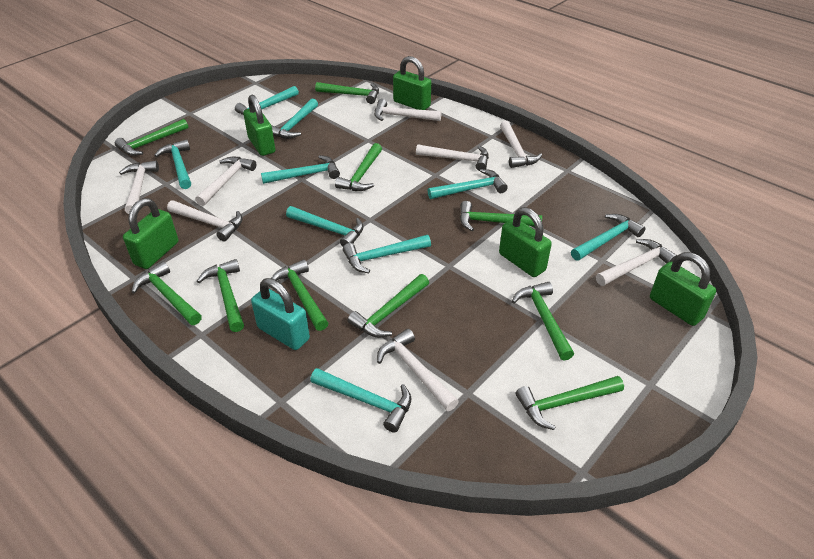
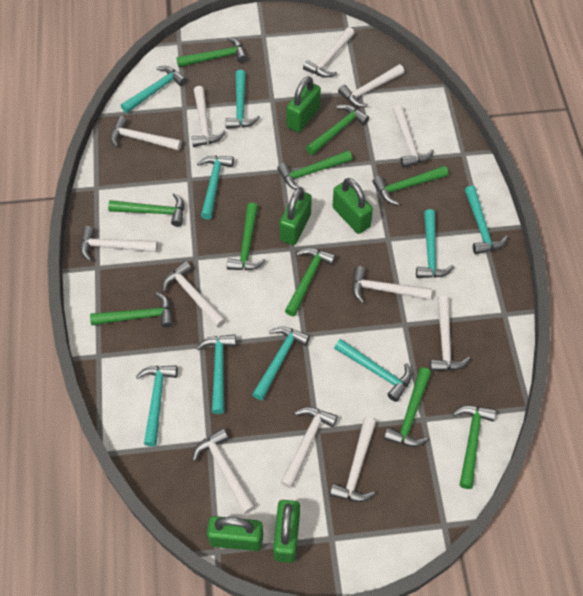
turquoise padlock: 1 -> 0
white hammer: 8 -> 12

